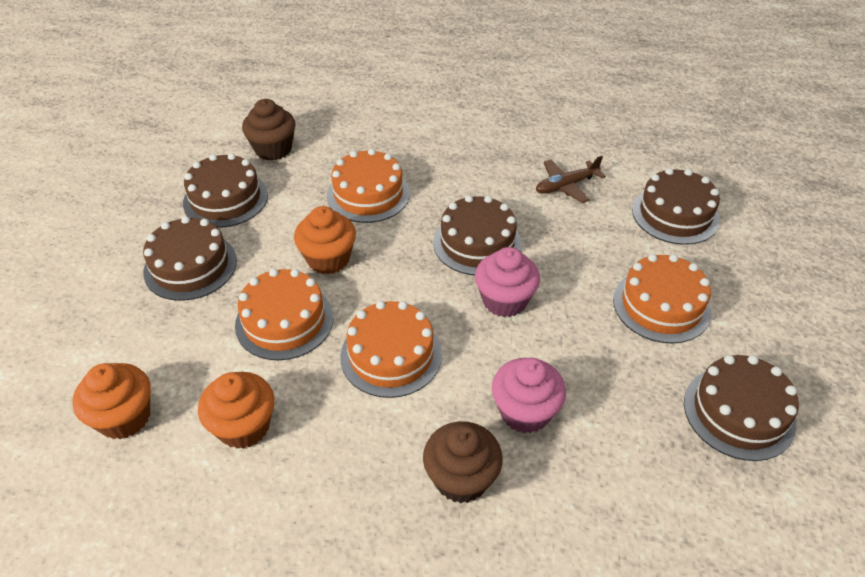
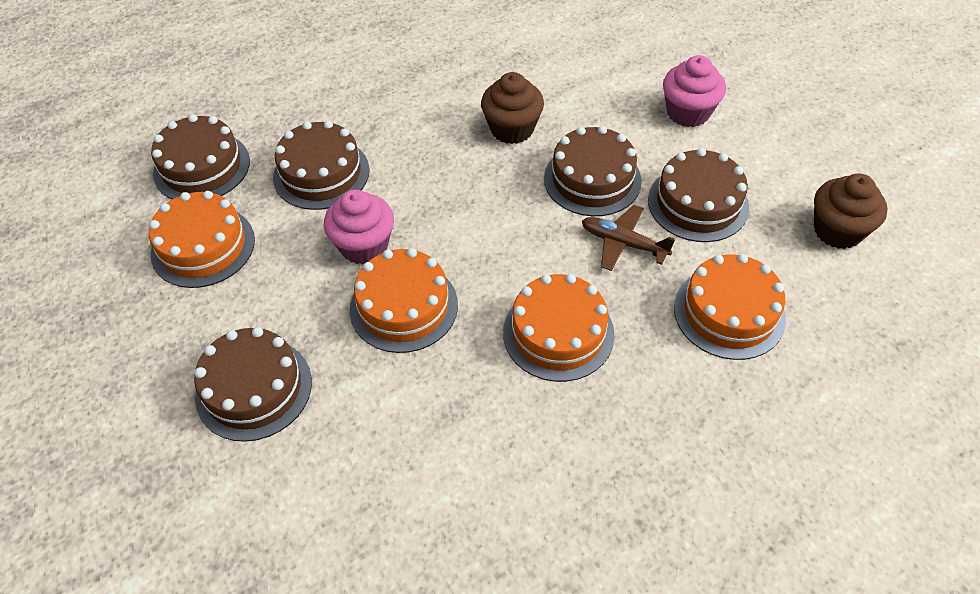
orange cupcake: 3 -> 0

